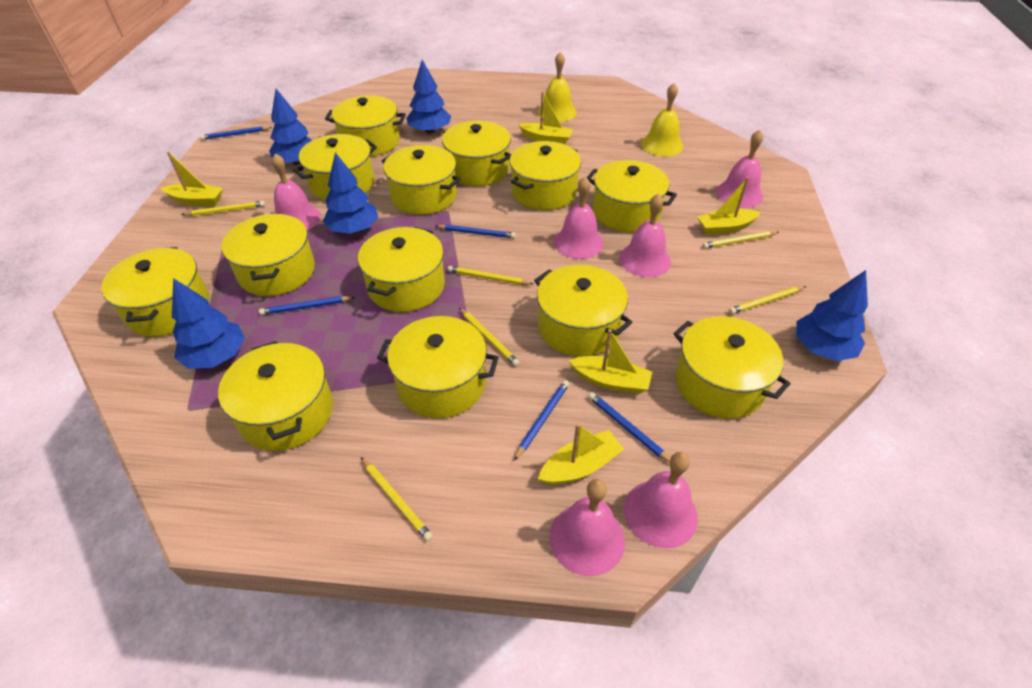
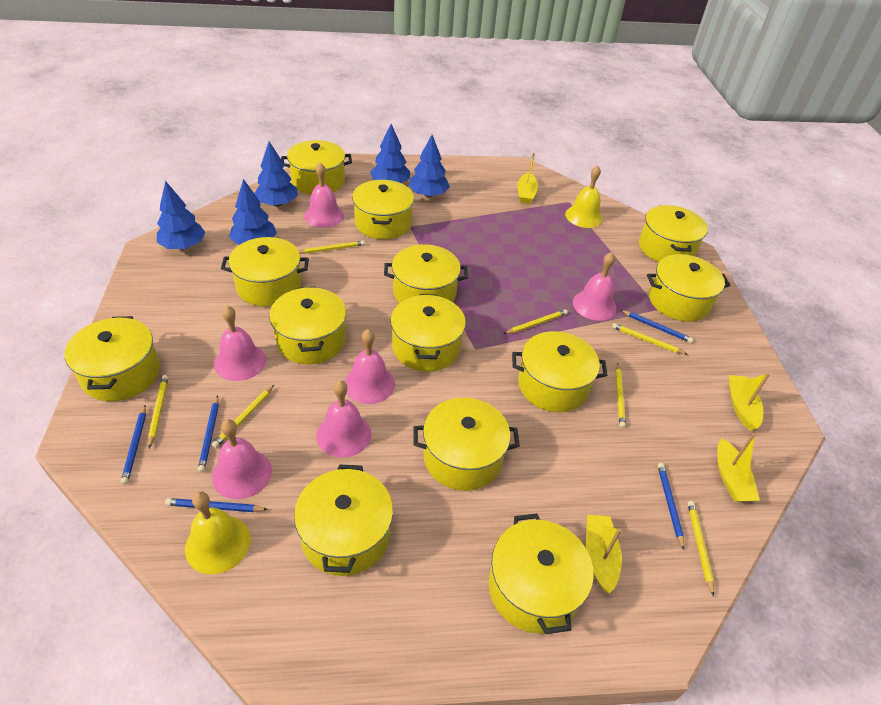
yellow boat: 5 -> 4
yellow pencil: 6 -> 7

